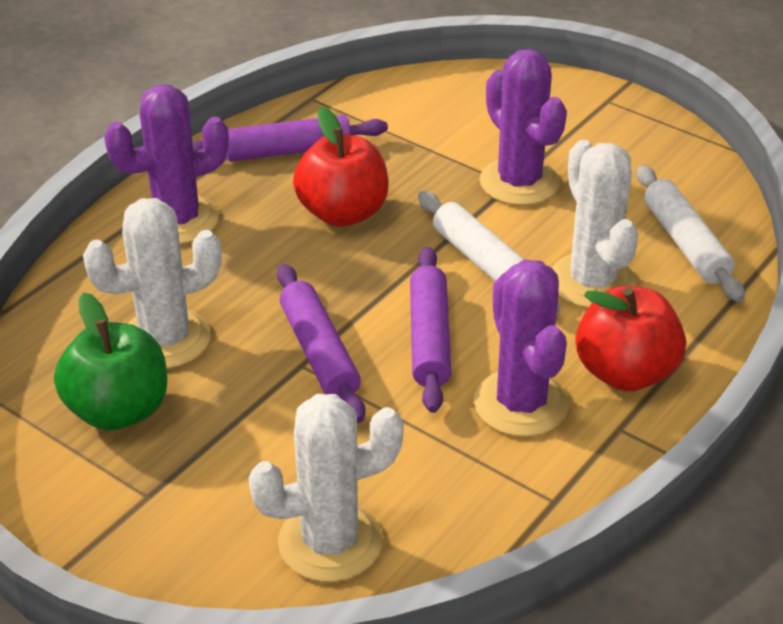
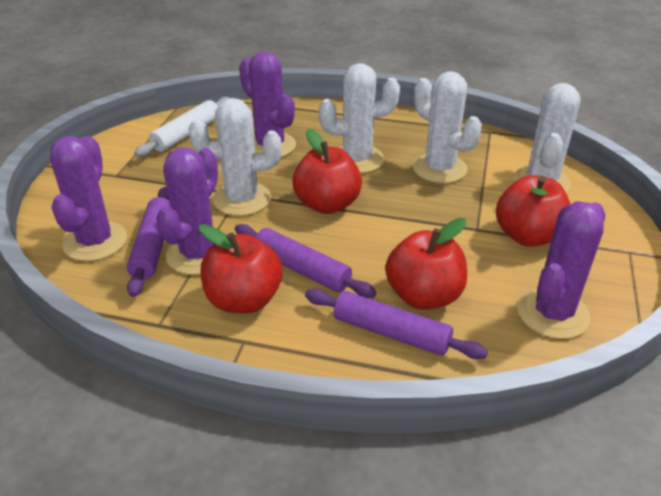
green apple: 1 -> 0
purple cactus: 3 -> 4
red apple: 2 -> 4
white cactus: 3 -> 4
white rolling pin: 2 -> 1

